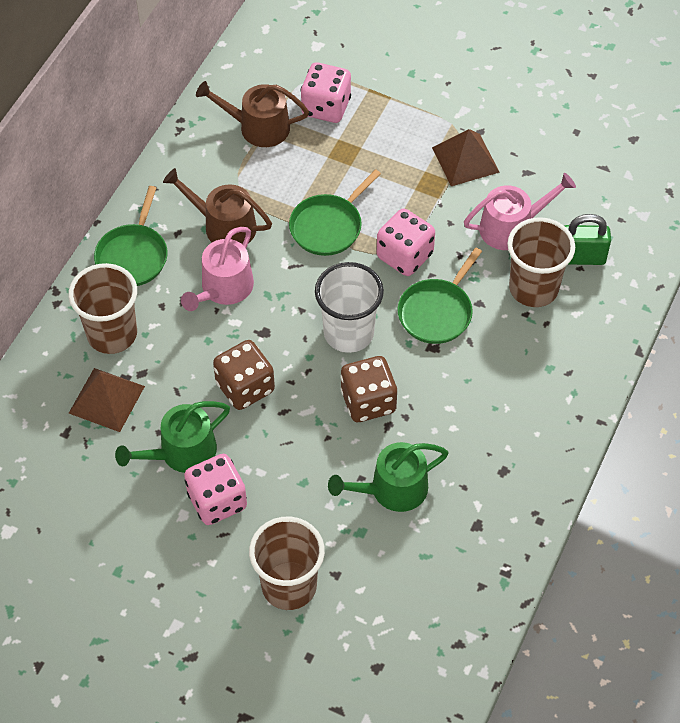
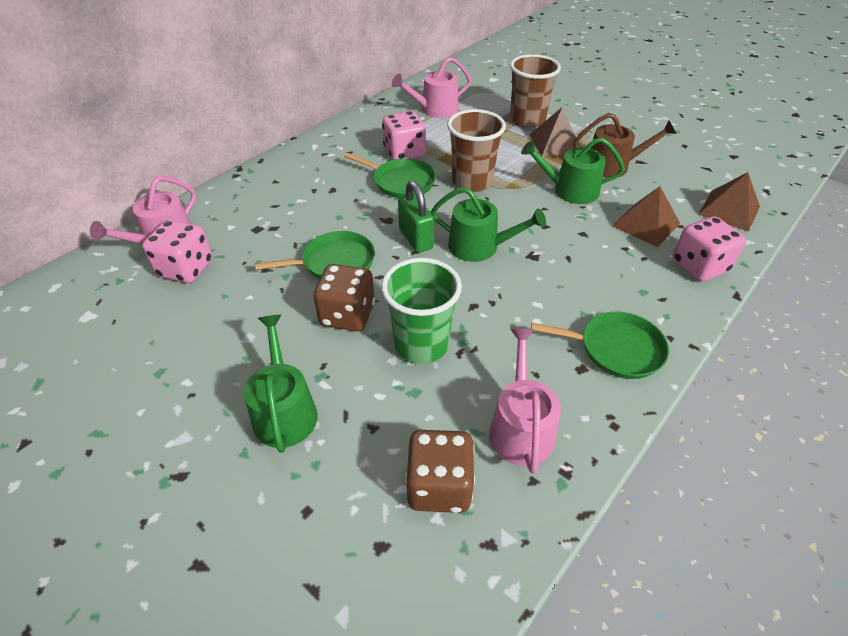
brown cup: 3 -> 2
brown pyramid: 2 -> 3
brown watering can: 2 -> 1
green cup: 0 -> 1
green watering can: 2 -> 3
pink watering can: 2 -> 3
white cup: 1 -> 0

